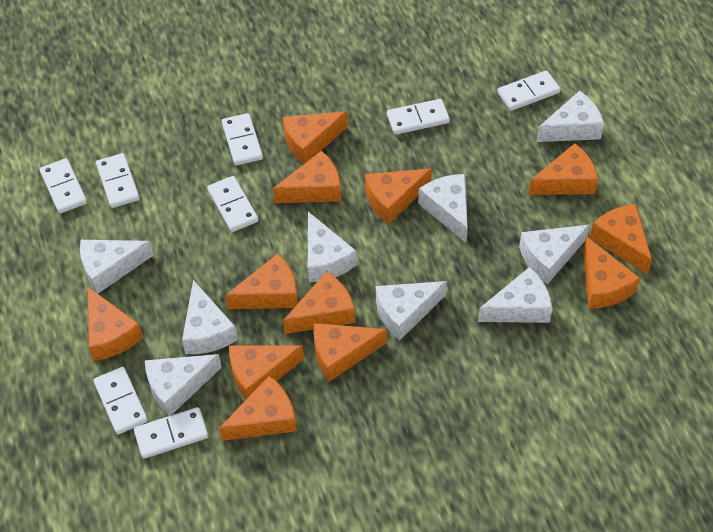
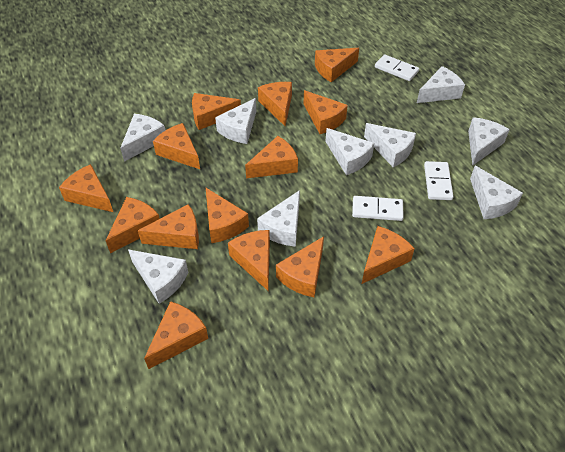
orange cheese: 12 -> 14
white domino: 8 -> 3

